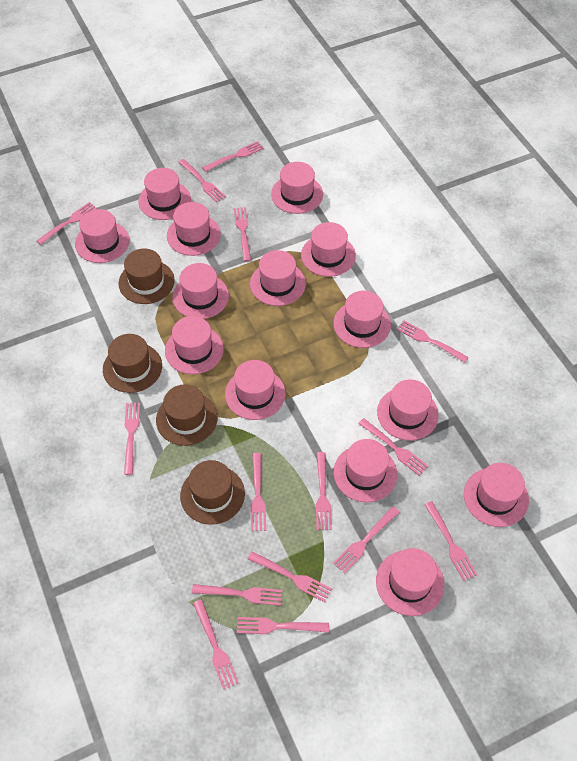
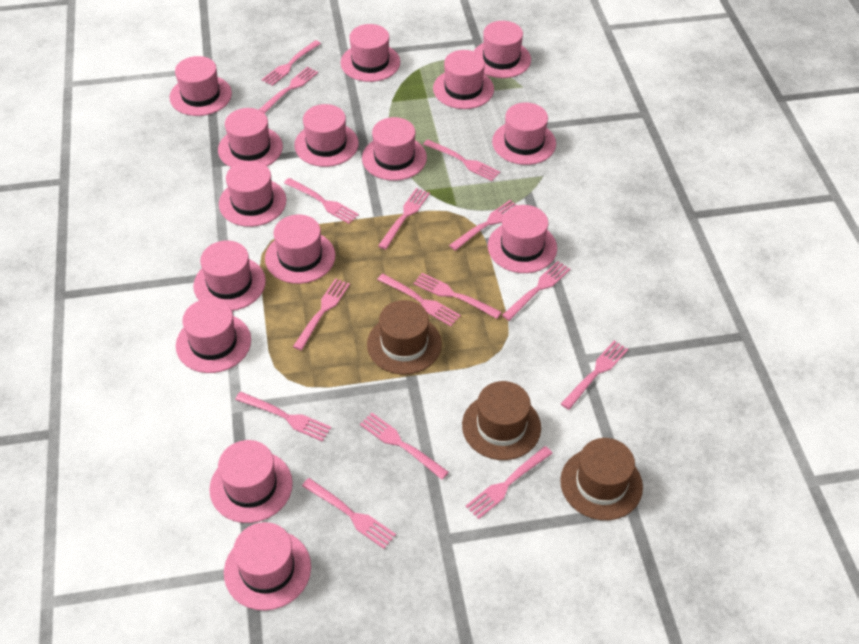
brown hat: 4 -> 3
pink hat: 14 -> 15

